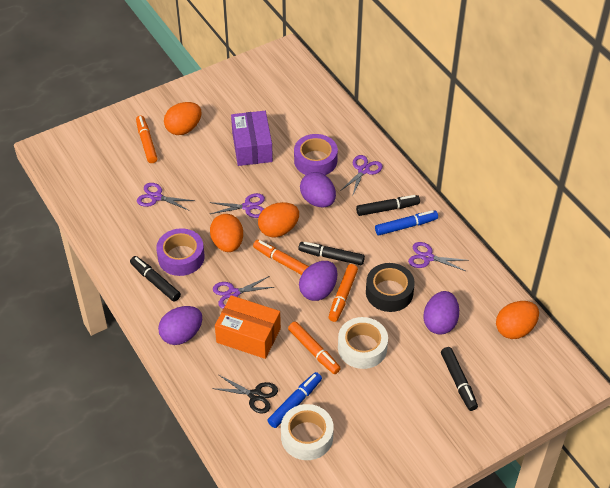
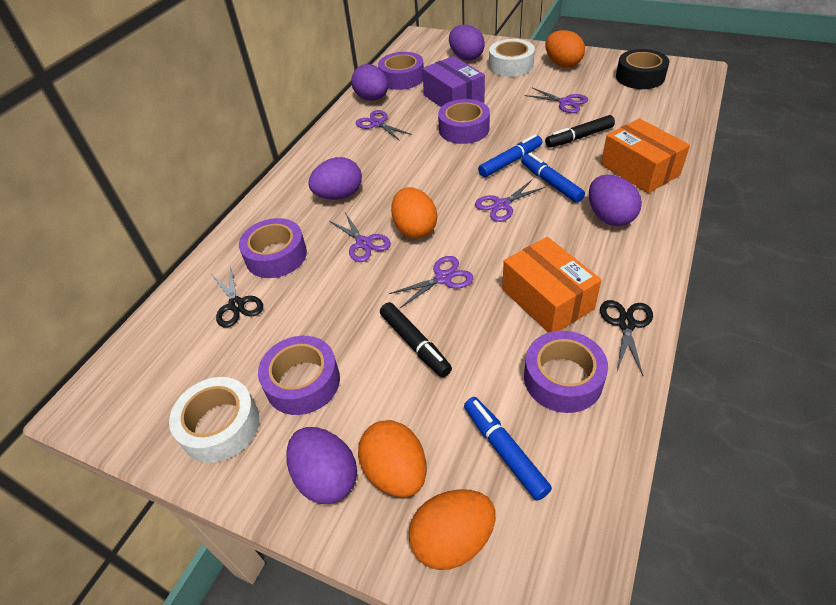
black marker: 4 -> 2
black scissors: 1 -> 2
blue marker: 2 -> 3
orange box: 1 -> 2
orange marker: 4 -> 0
purple egg: 4 -> 5
purple tape: 2 -> 5

